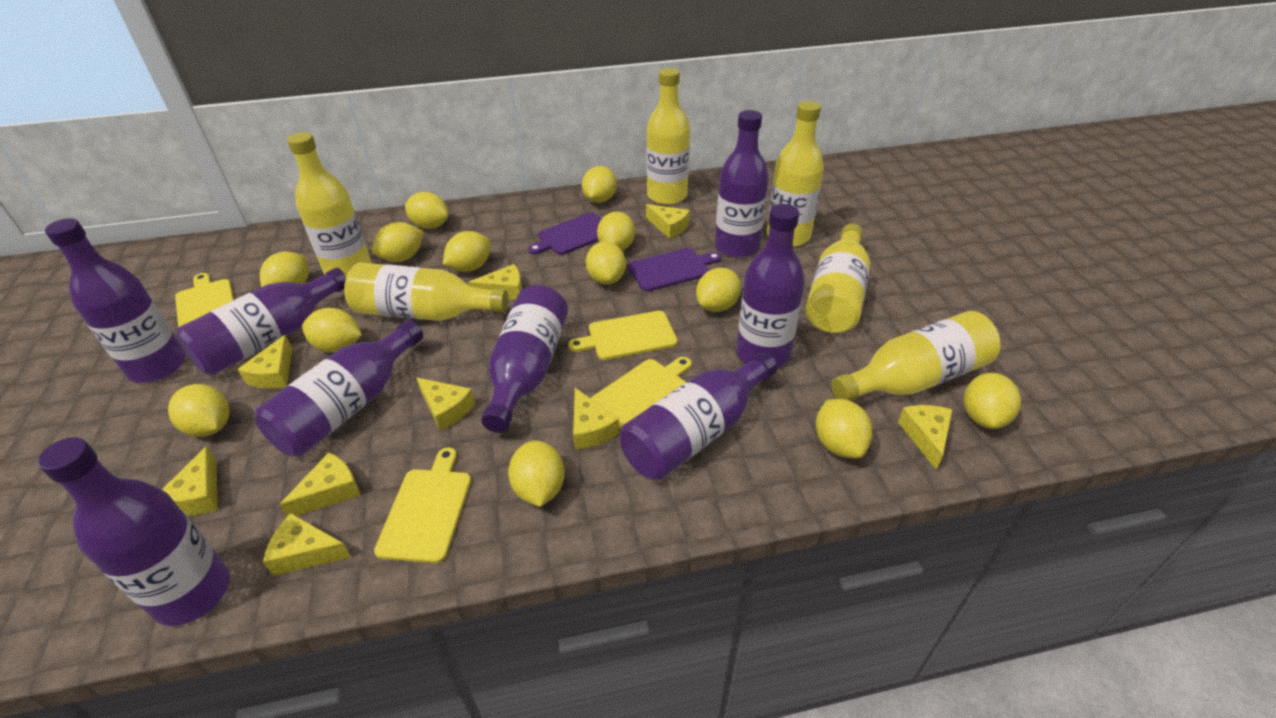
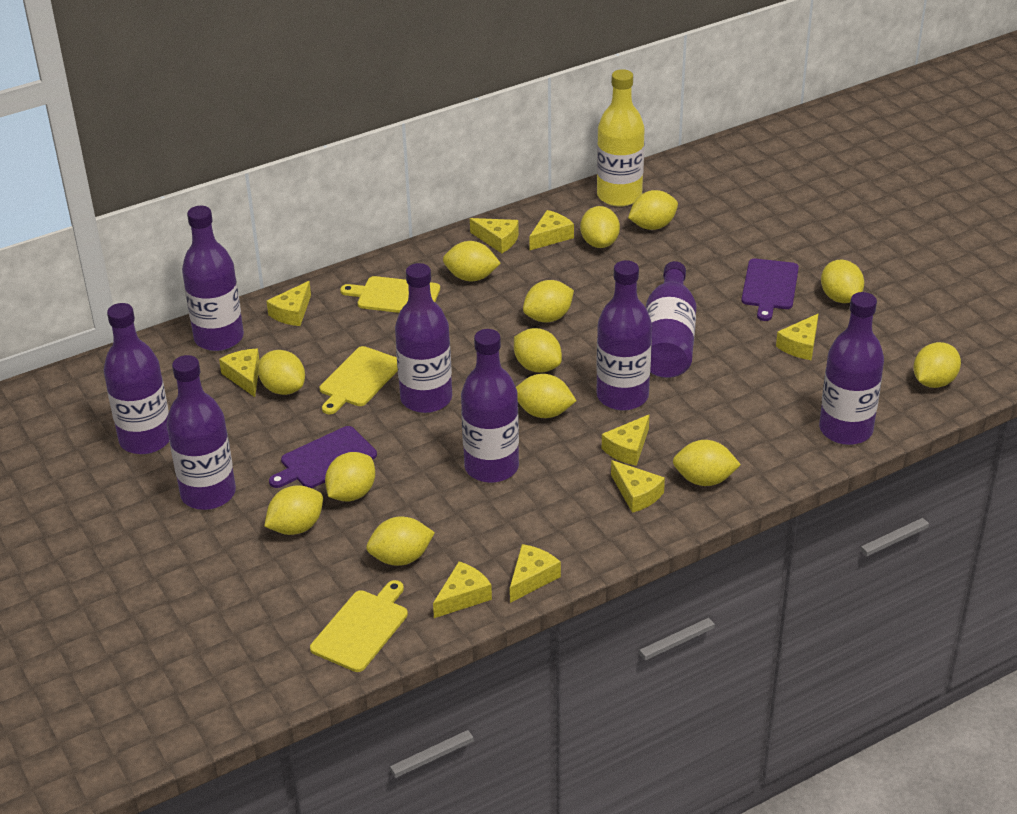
yellow bottle: 6 -> 1
yellow cutting board: 4 -> 3

